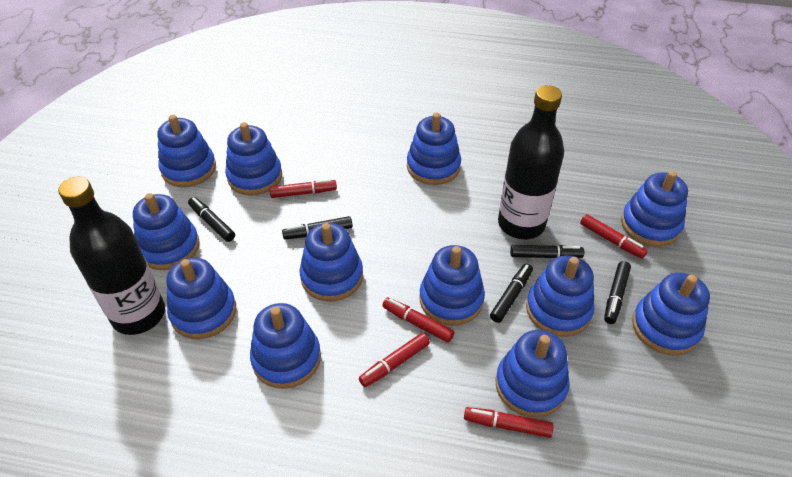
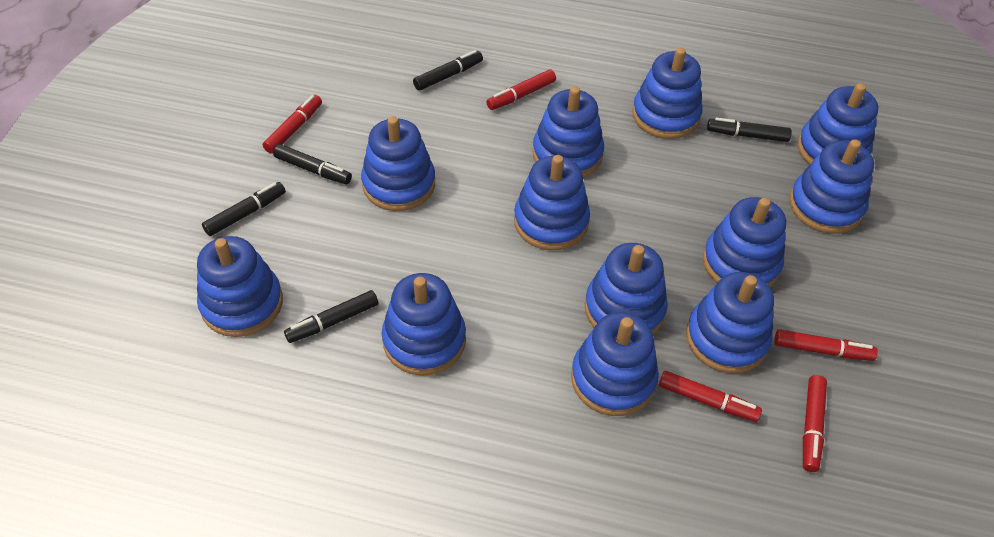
black bottle: 2 -> 0

